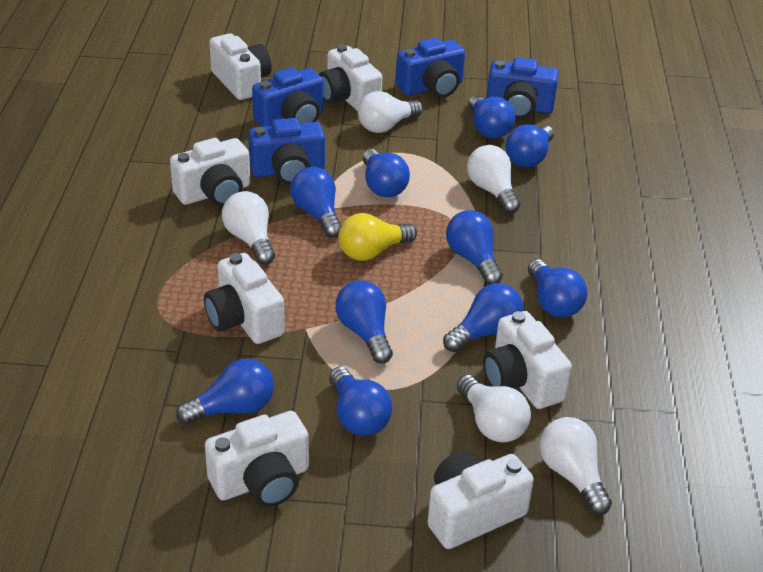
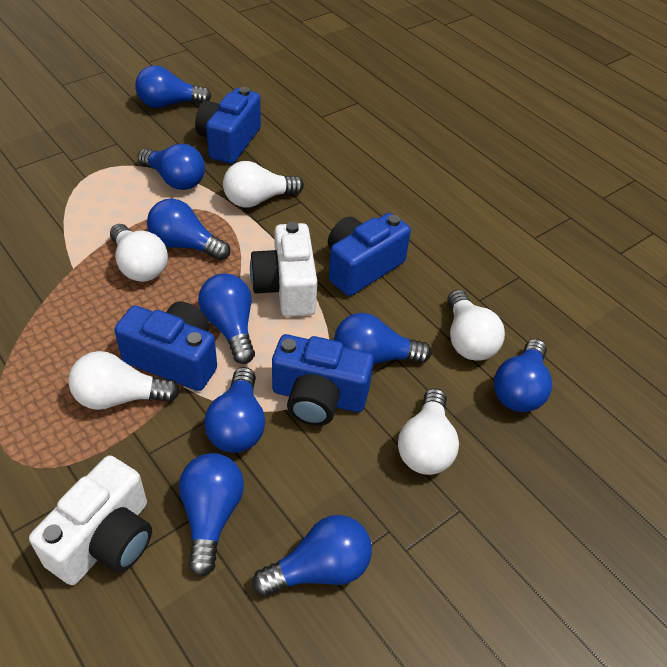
blue light bulb: 10 -> 9
white camera: 7 -> 2
yellow light bulb: 1 -> 0

